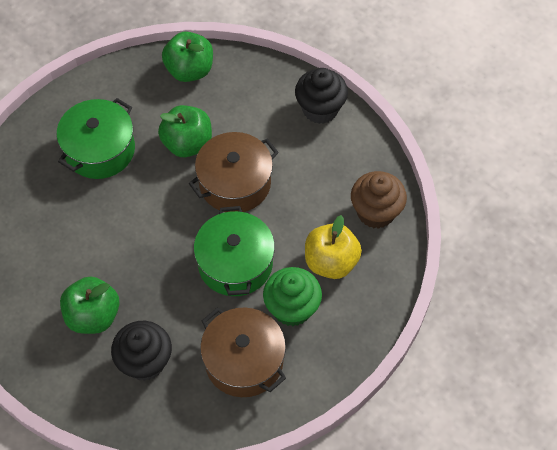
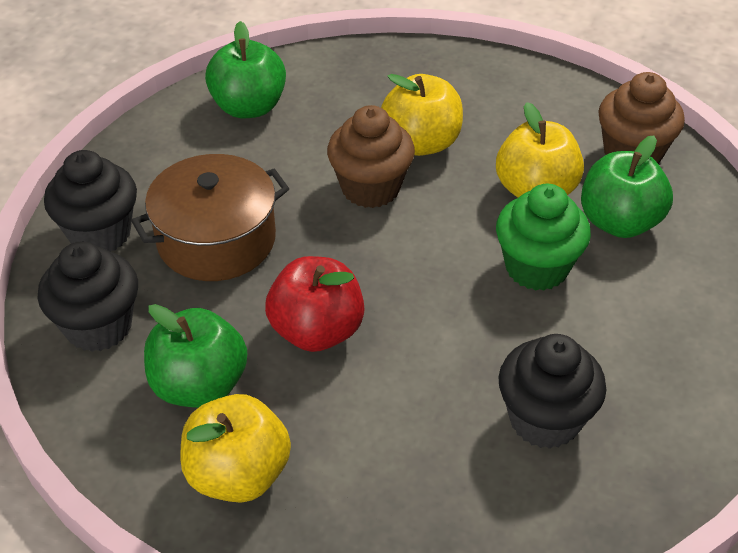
black cupcake: 2 -> 3
brown cupcake: 1 -> 2
brown pot: 2 -> 1
green pot: 2 -> 0
red apple: 0 -> 1
yellow apple: 1 -> 3

